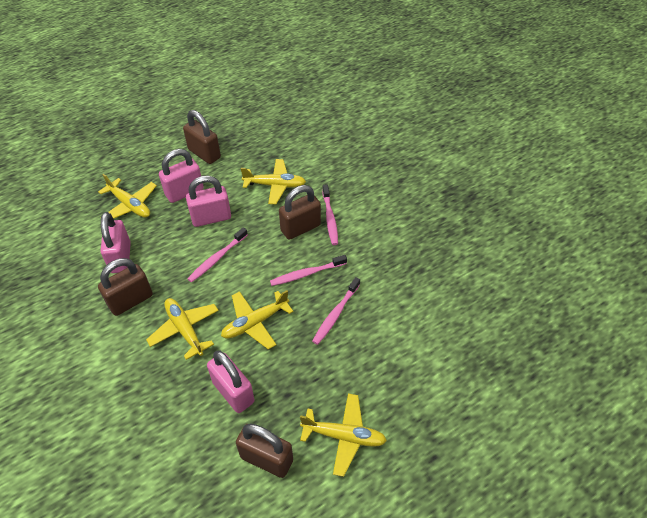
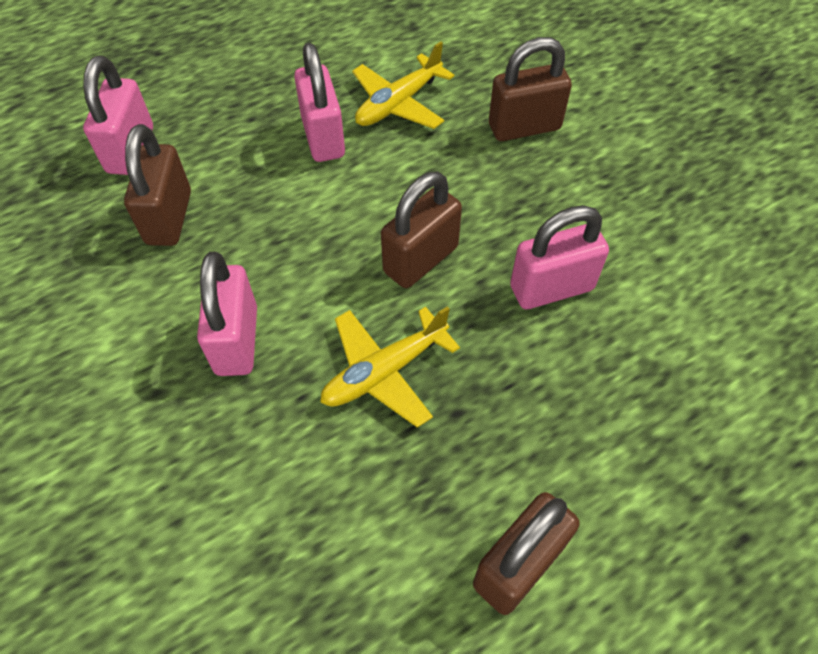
pink toothbrush: 4 -> 0
yellow plane: 5 -> 2

